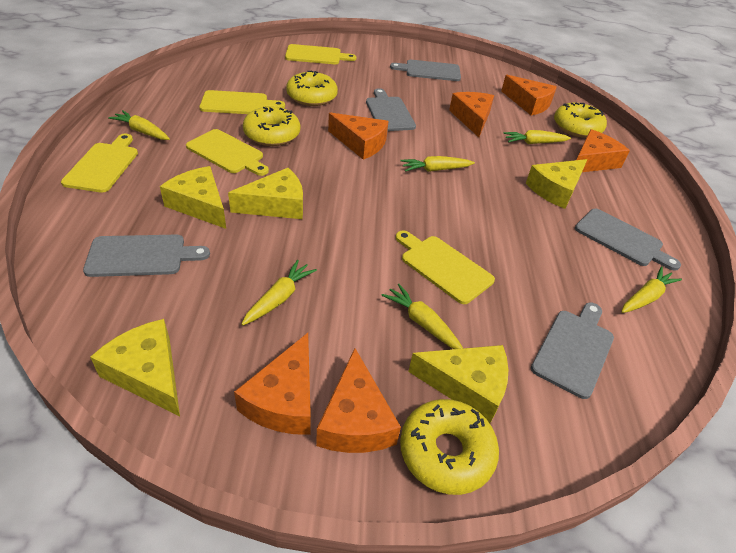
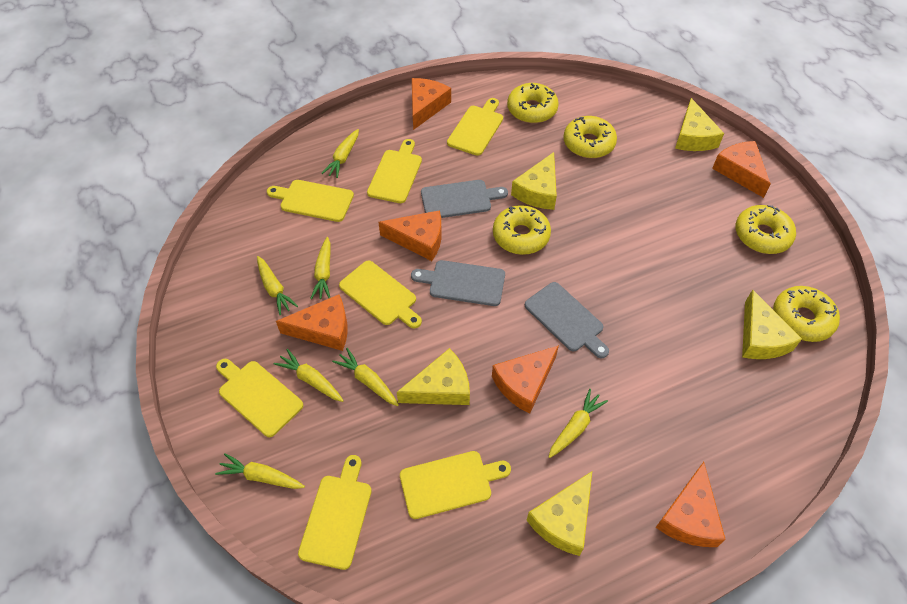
grey cutting board: 5 -> 3
yellow carrot: 6 -> 7
yellow cutting board: 5 -> 7
yellow donut: 4 -> 5

